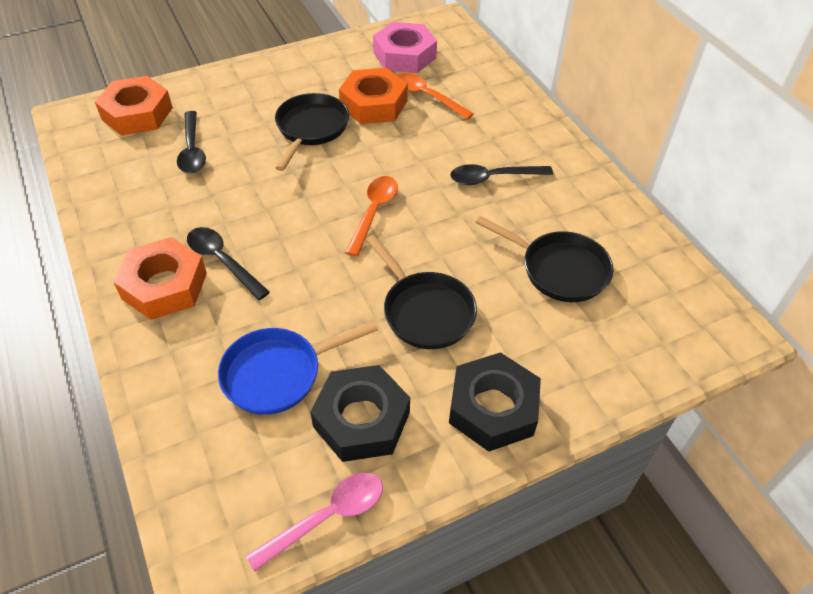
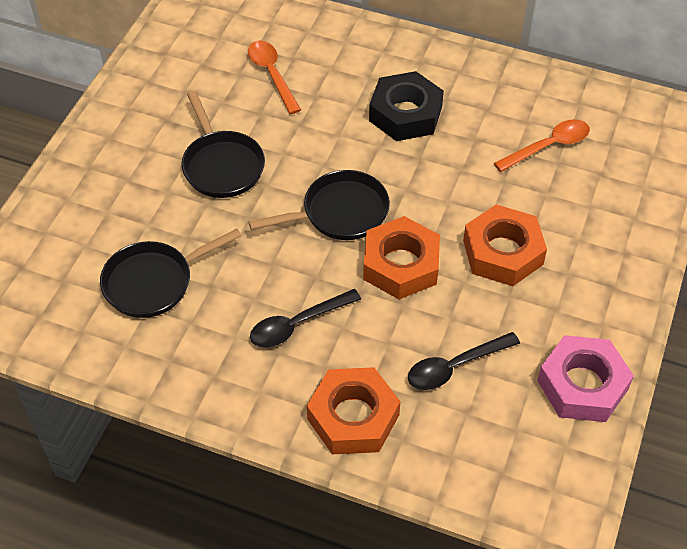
black nut: 2 -> 1
black spoon: 3 -> 2
blue pan: 1 -> 0
pink spoon: 1 -> 0

